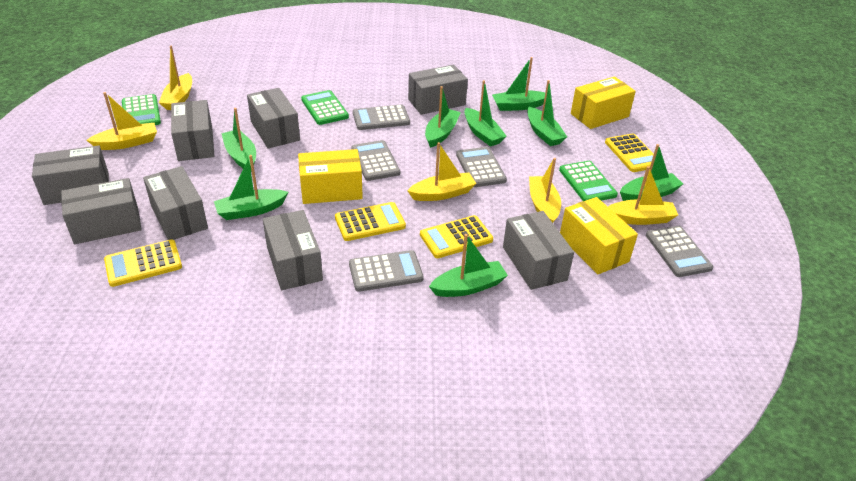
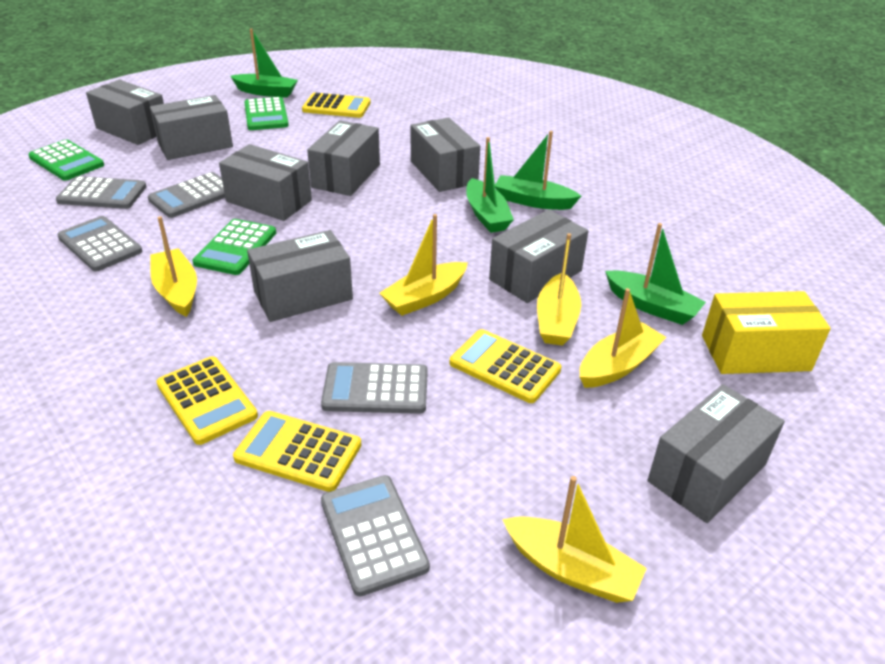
green boat: 8 -> 4
yellow box: 3 -> 1

